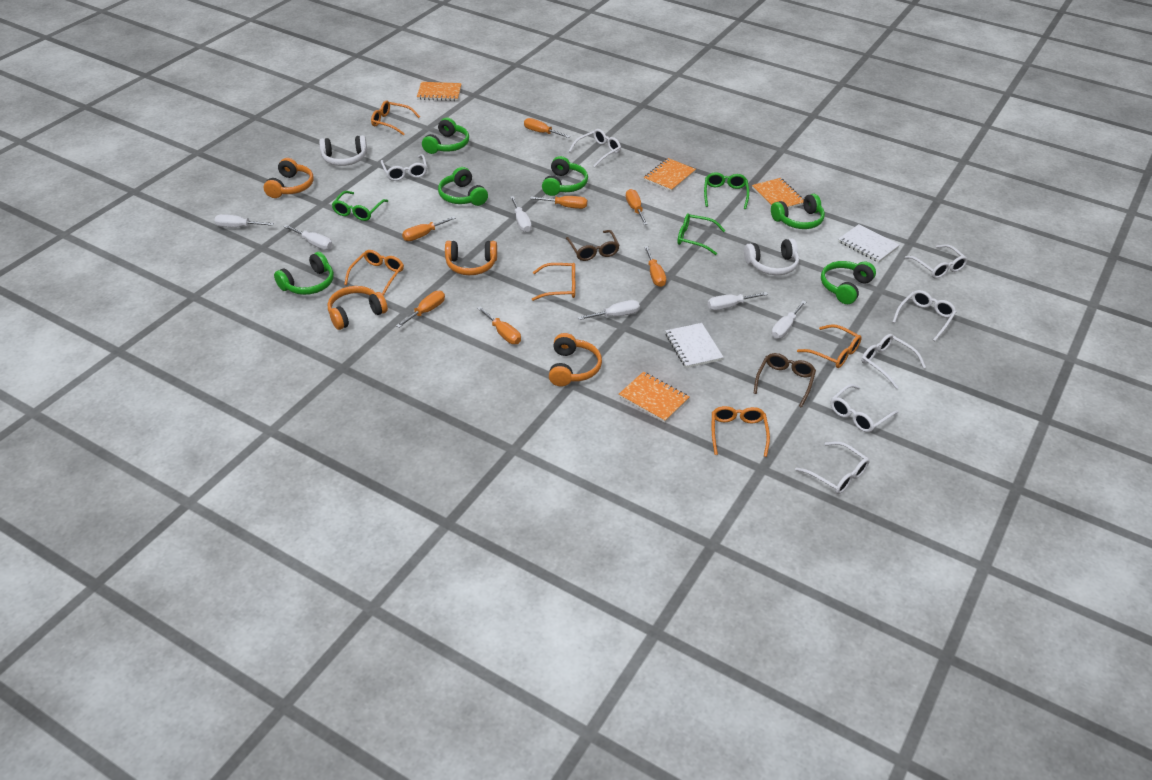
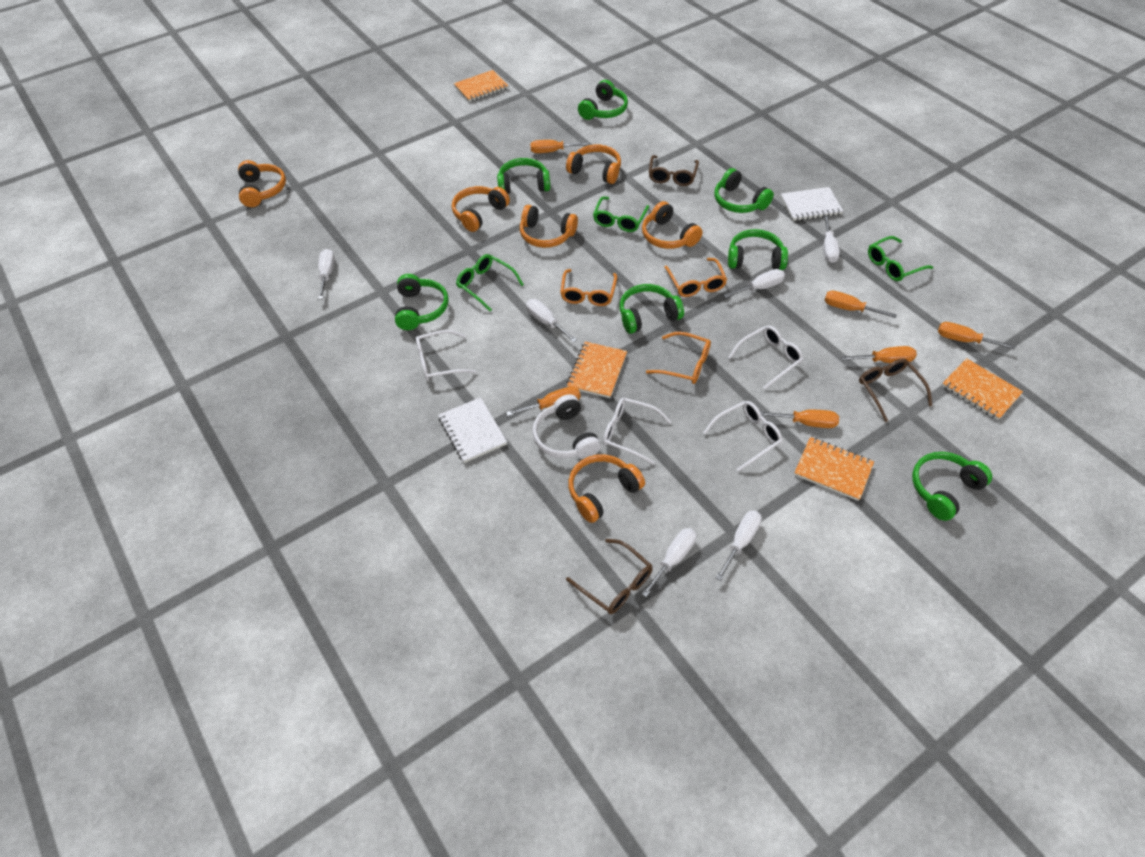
brown glasses: 2 -> 3
green headphones: 6 -> 7
orange glasses: 5 -> 3
orange headphones: 4 -> 6
orange screwdriver: 7 -> 6
white glasses: 7 -> 4
white headphones: 2 -> 1

